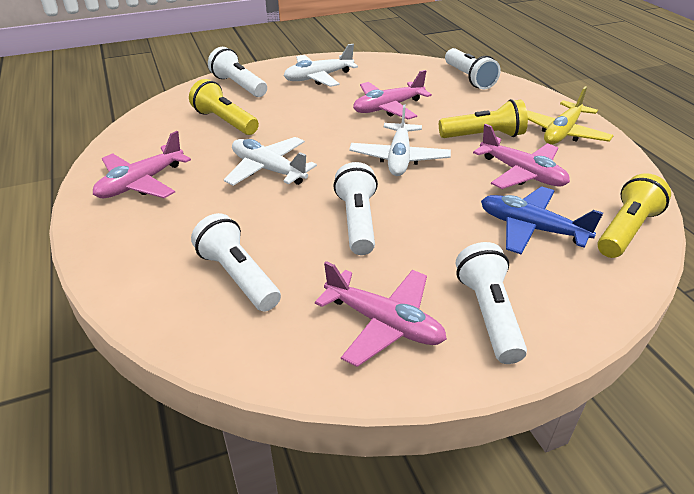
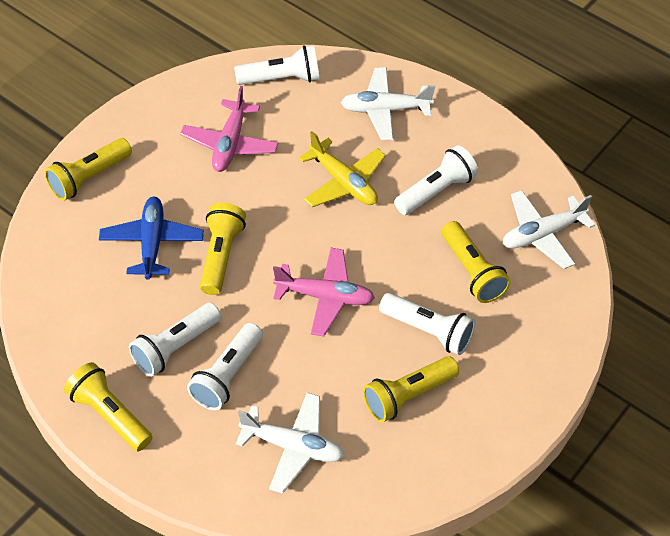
pink plane: 4 -> 2
yellow flashlight: 3 -> 5

